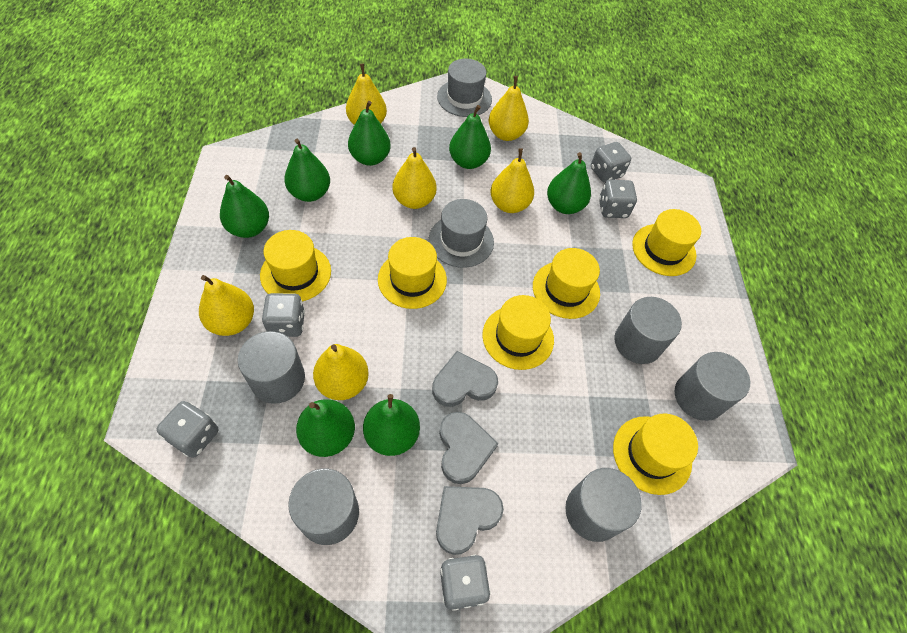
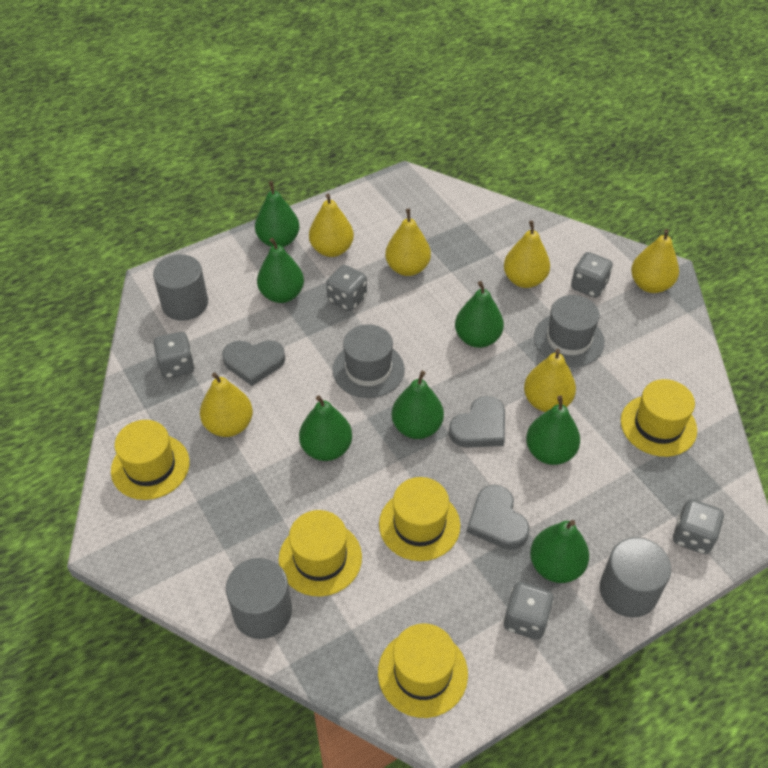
grey cylinder: 5 -> 3
yellow hat: 6 -> 5

